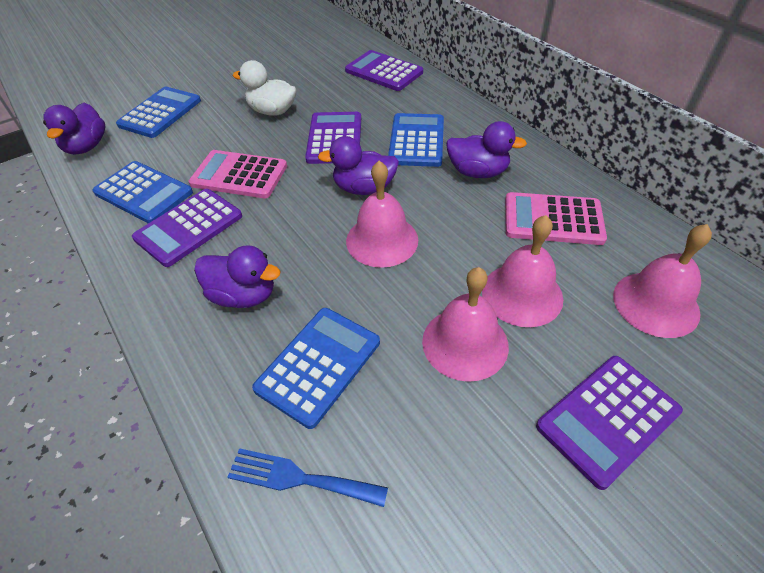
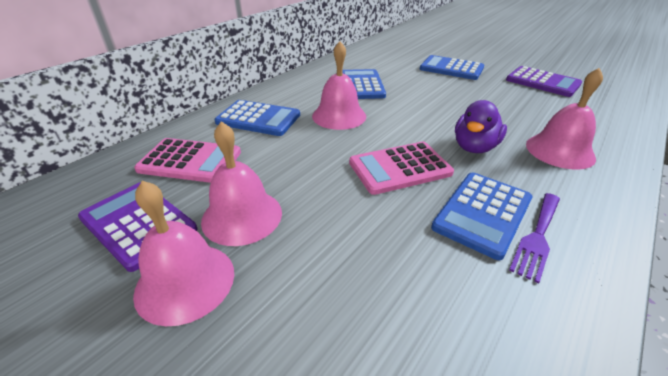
blue fork: 1 -> 0
purple calculator: 4 -> 2
purple duck: 4 -> 1
purple fork: 0 -> 1
white duck: 1 -> 0

